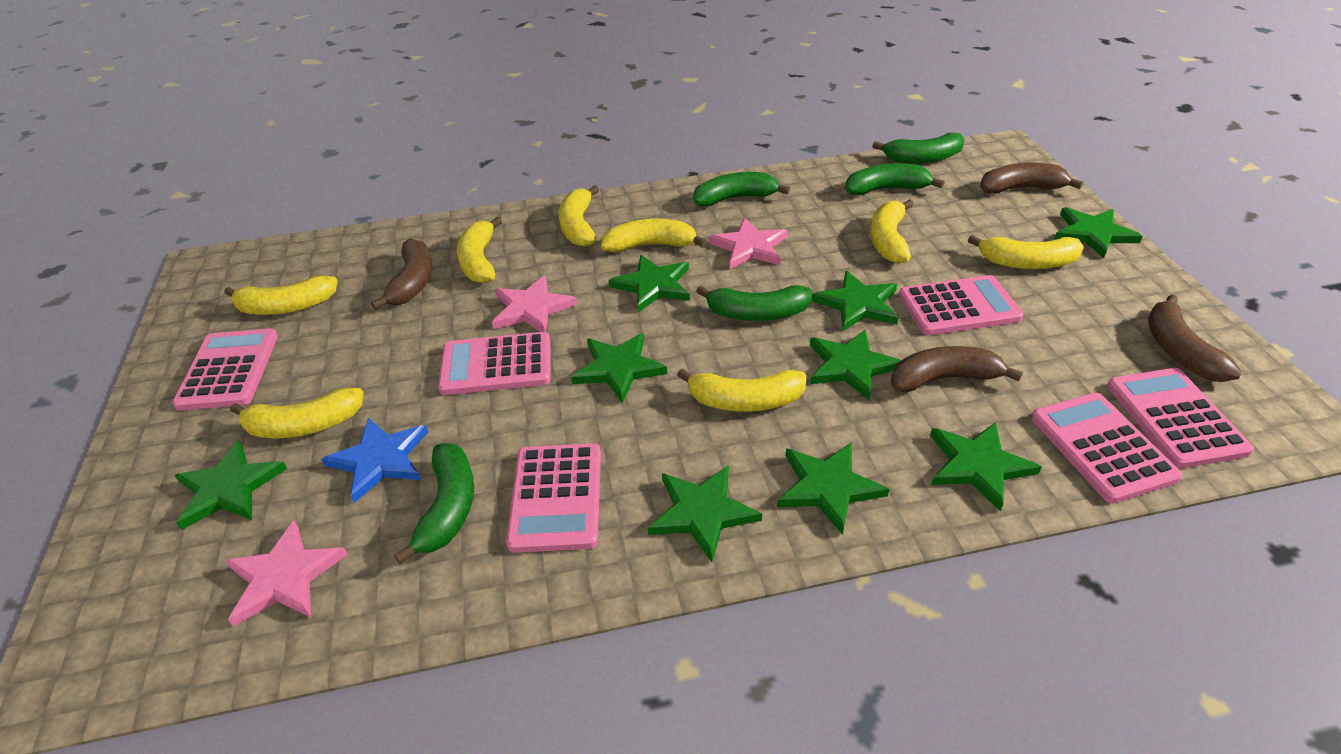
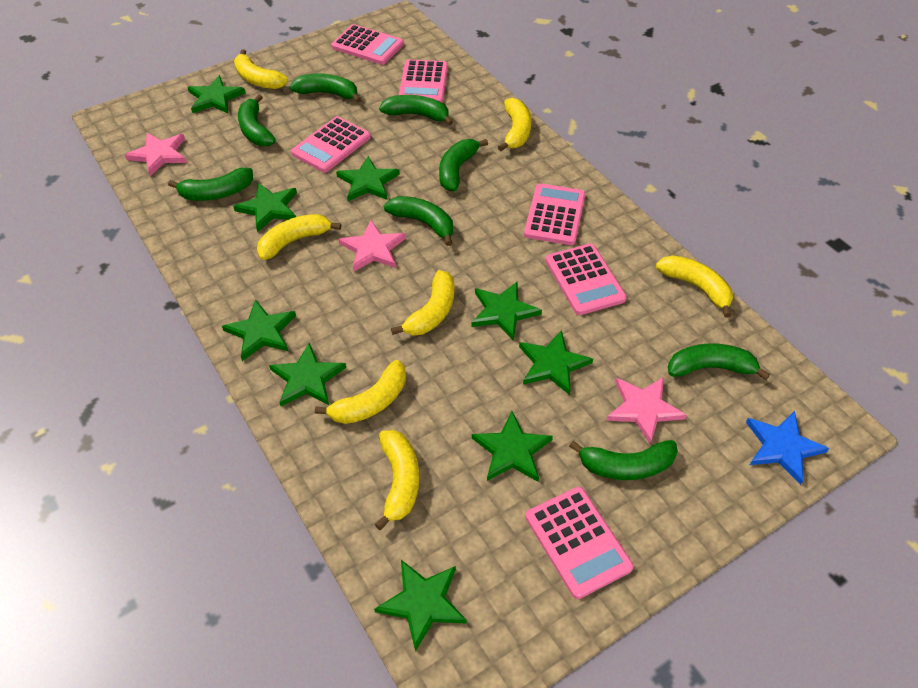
brown banana: 4 -> 0
green banana: 5 -> 8
yellow banana: 8 -> 7

